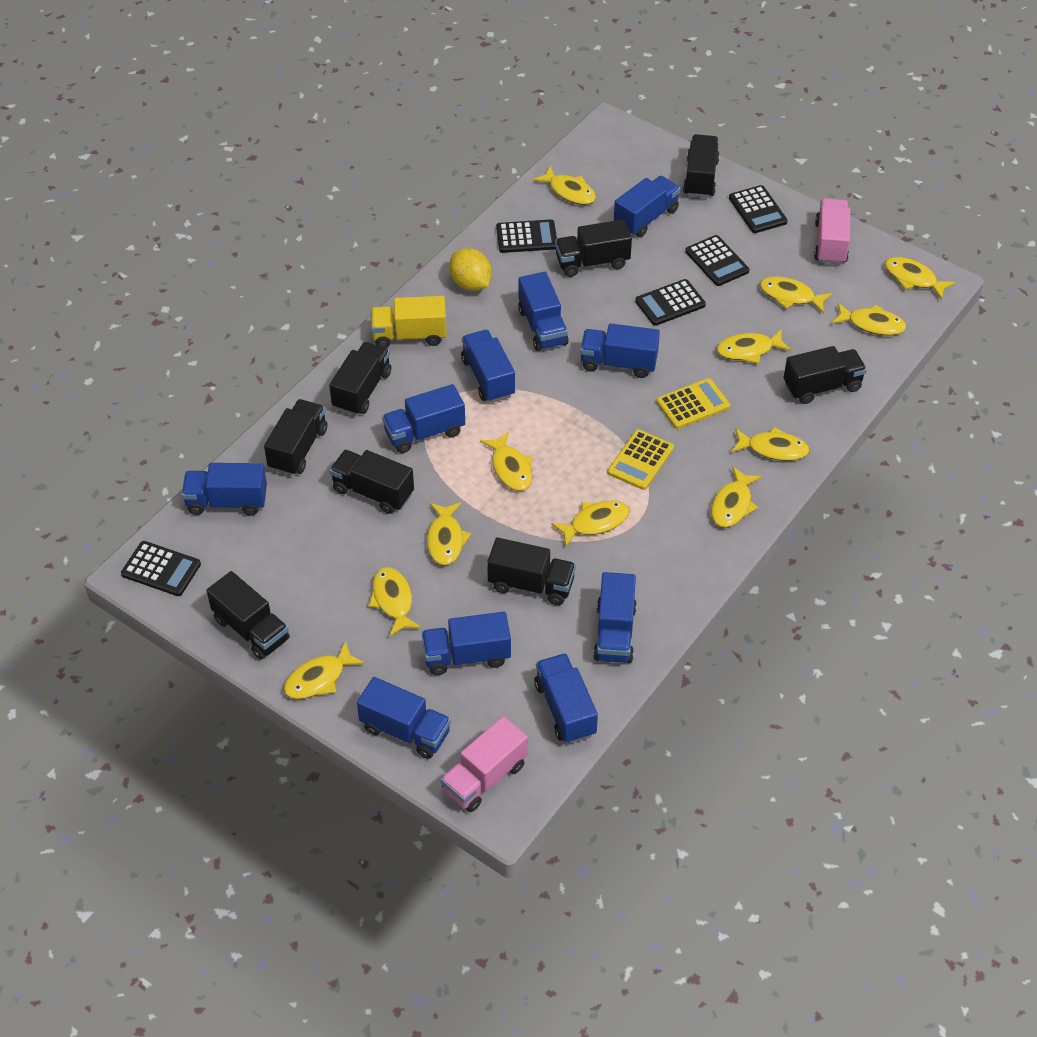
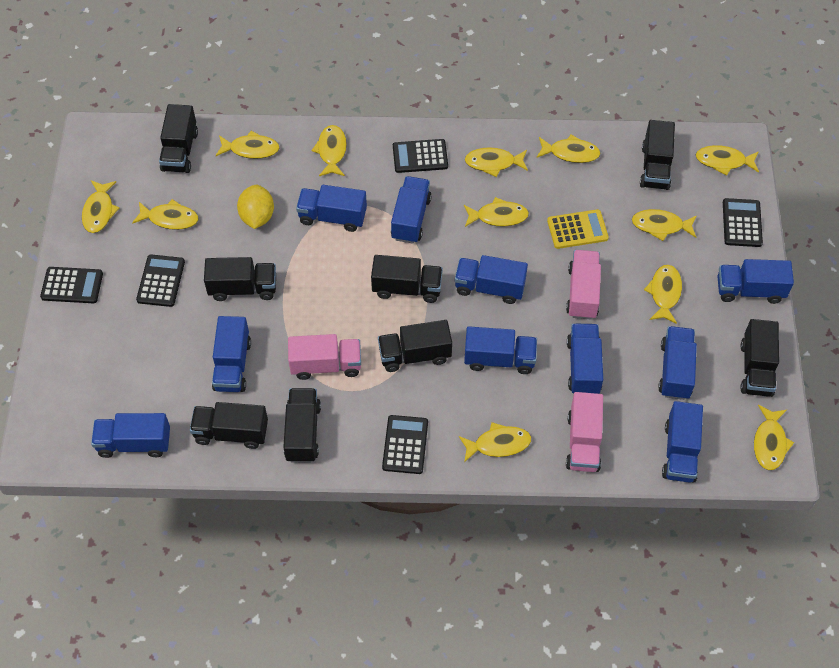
pink truck: 2 -> 3
yellow calculator: 2 -> 1
yellow truck: 1 -> 0

